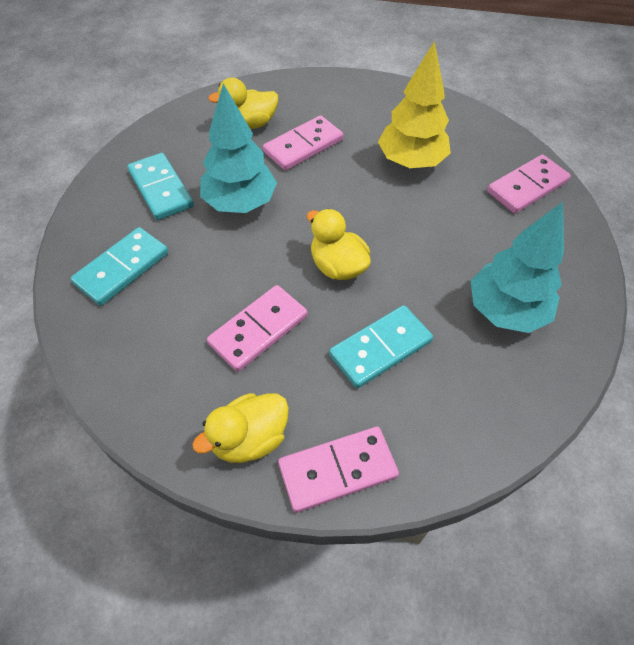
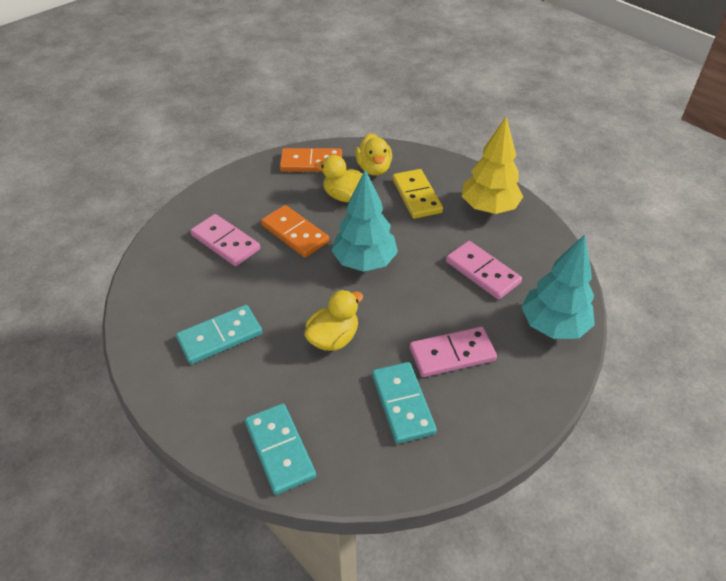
orange domino: 0 -> 2
pink domino: 4 -> 3
yellow domino: 0 -> 1

